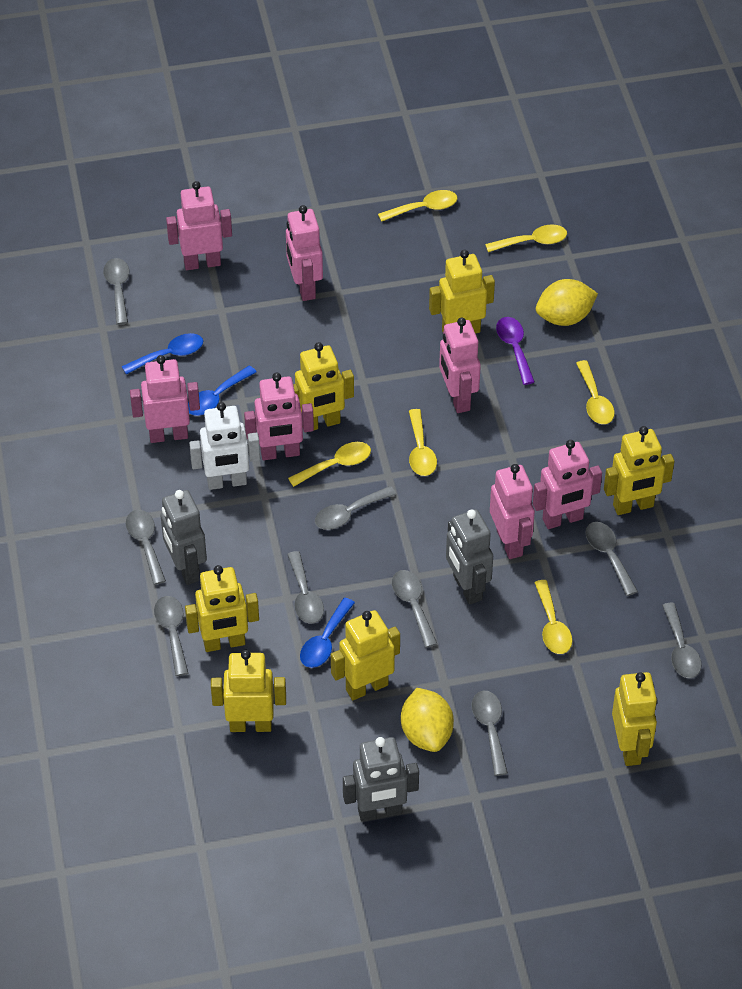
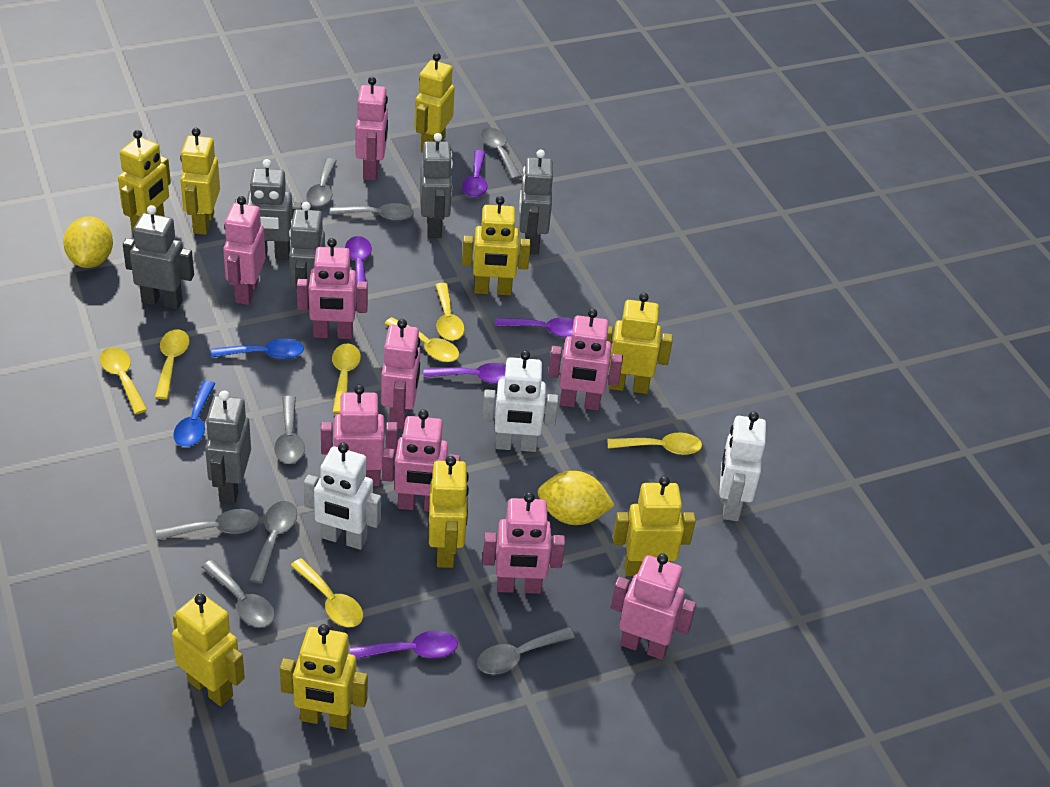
blue spoon: 3 -> 2
grey robot: 3 -> 6
grey spoon: 9 -> 8
pink robot: 7 -> 9
purple spoon: 1 -> 5
white robot: 1 -> 3
yellow robot: 7 -> 9
yellow spoon: 6 -> 7

